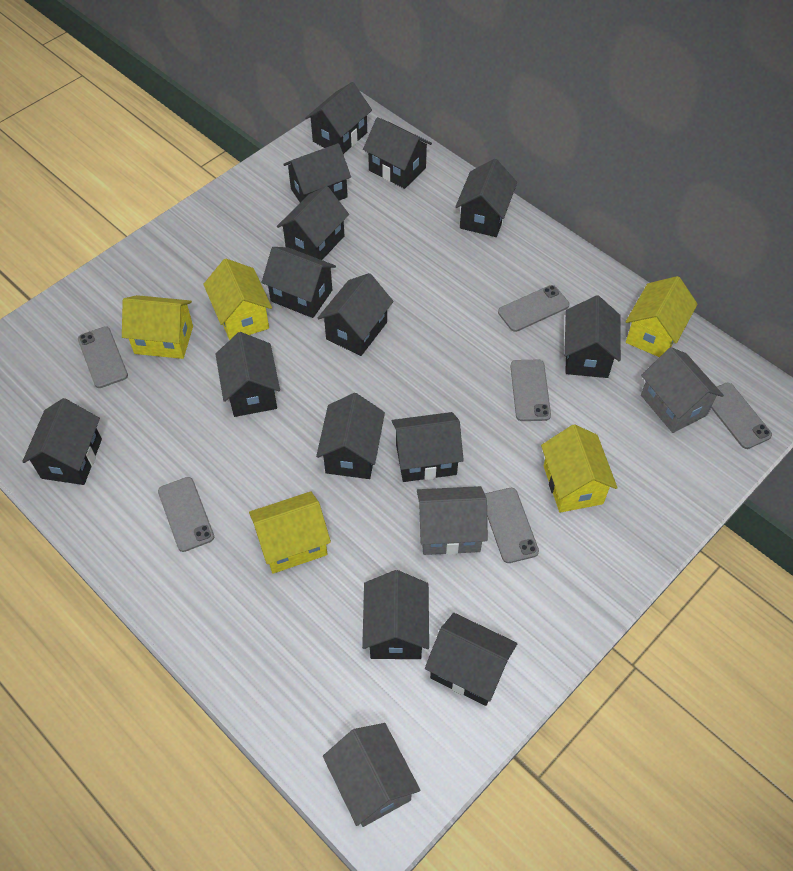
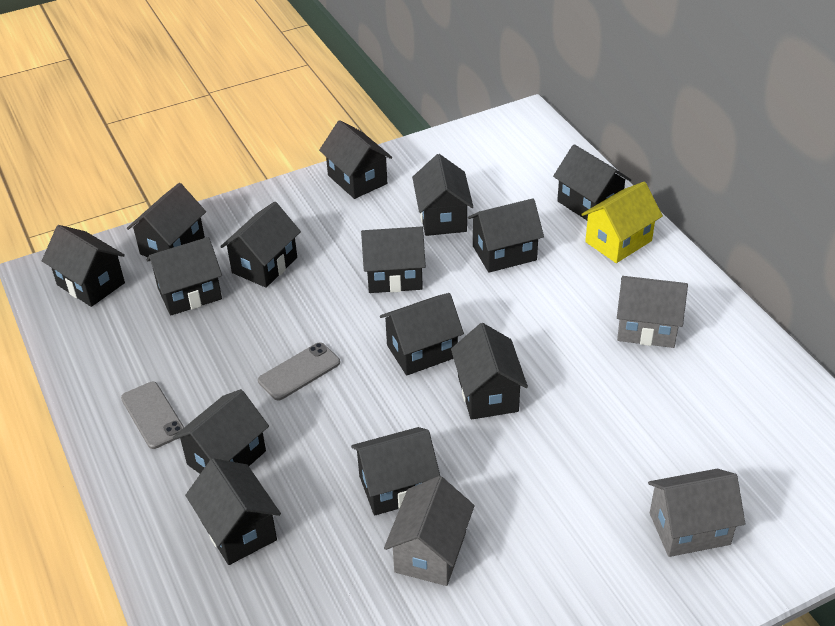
grey phone: 6 -> 2
yellow house: 5 -> 1

